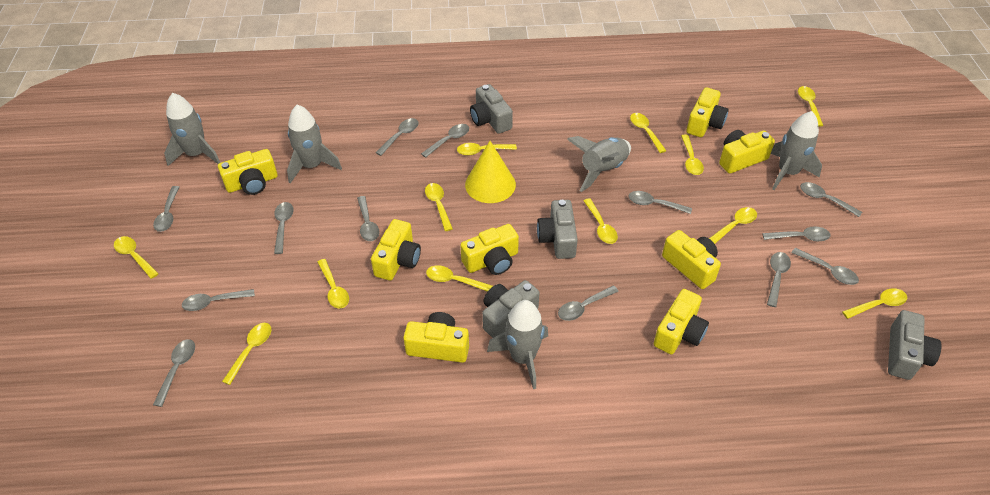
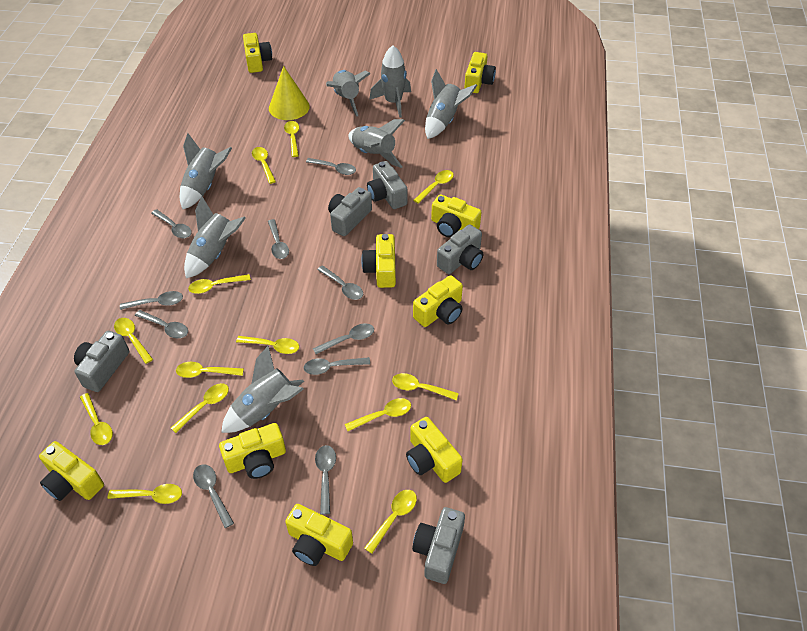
grey camera: 4 -> 5
grey rocket: 5 -> 7
grey spoon: 13 -> 10
yellow camera: 8 -> 9
yellow spoon: 12 -> 13

